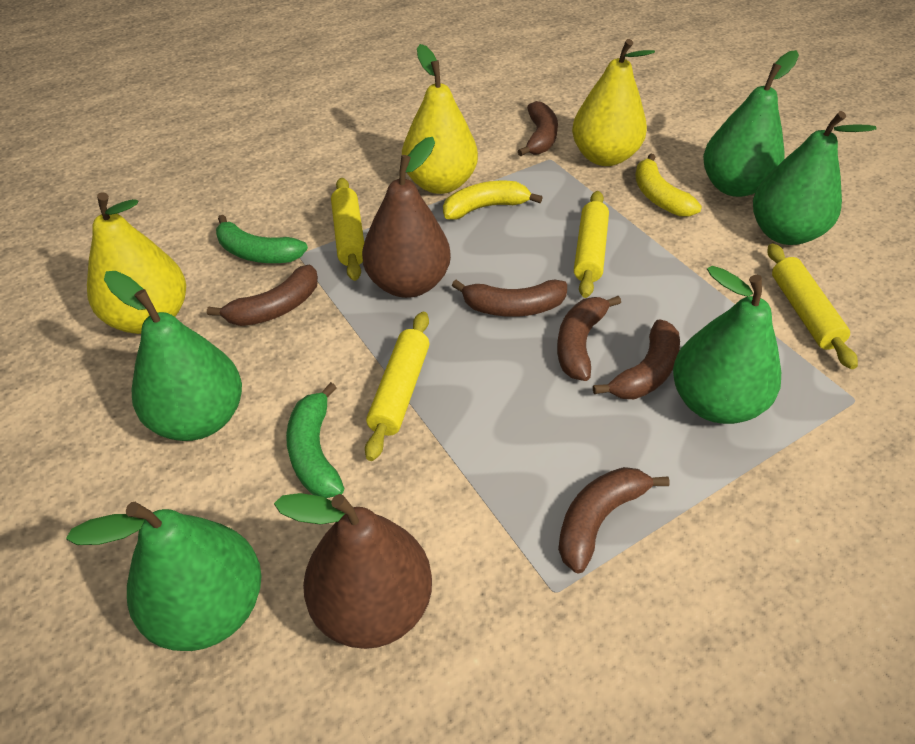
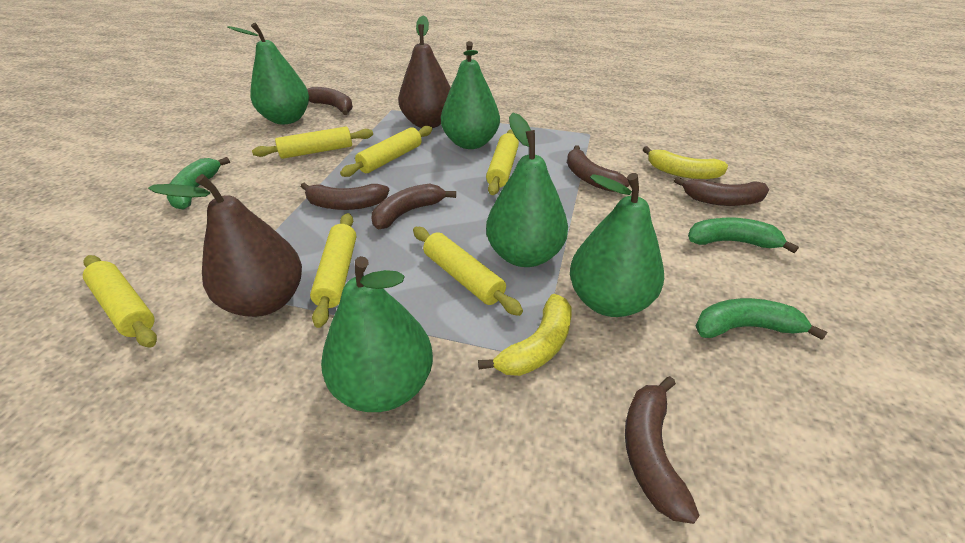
green banana: 2 -> 3
yellow pear: 3 -> 0
yellow rolling pin: 4 -> 6

